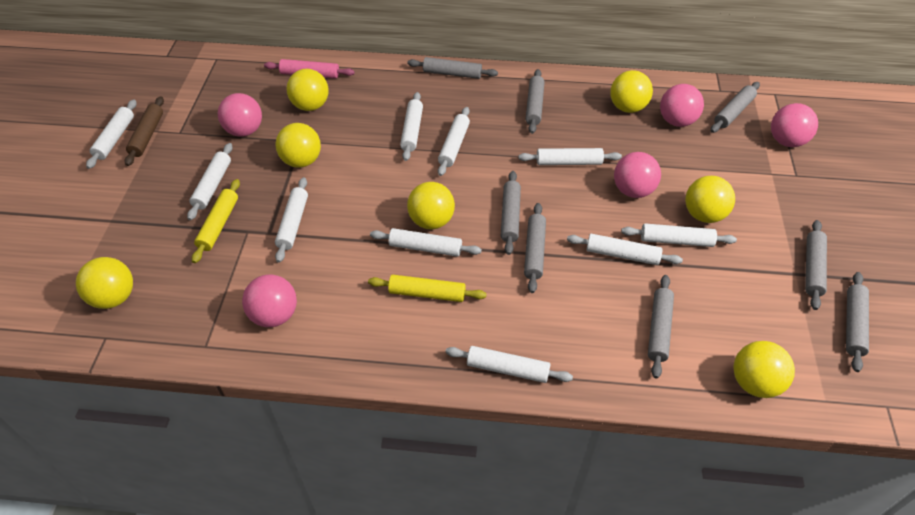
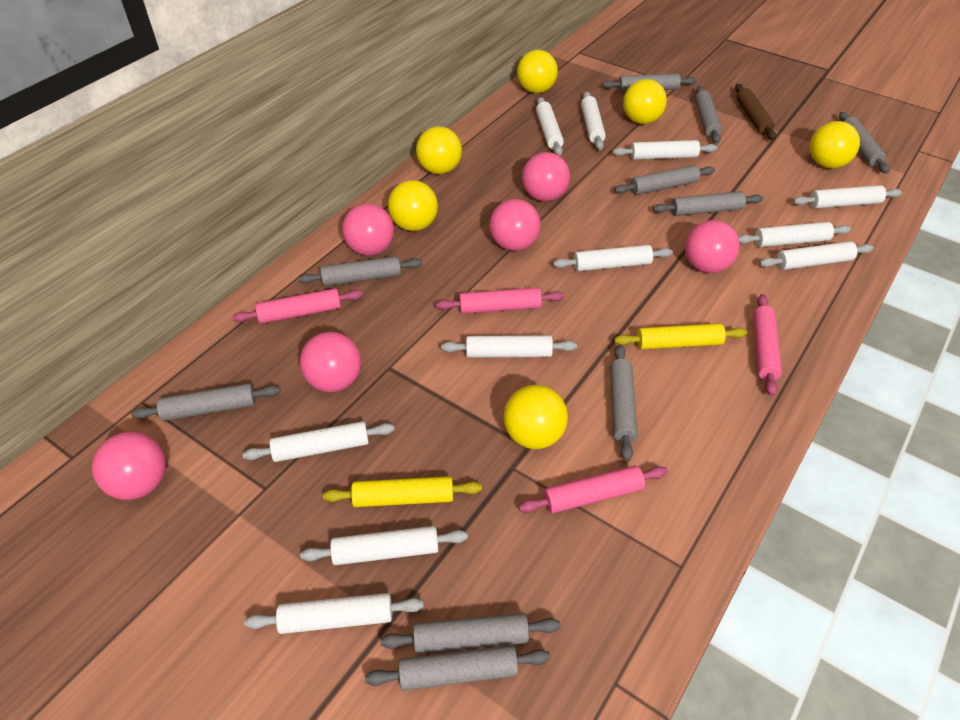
grey rolling pin: 8 -> 10
pink ball: 5 -> 6
pink rolling pin: 1 -> 4
white rolling pin: 10 -> 11
yellow ball: 7 -> 6

